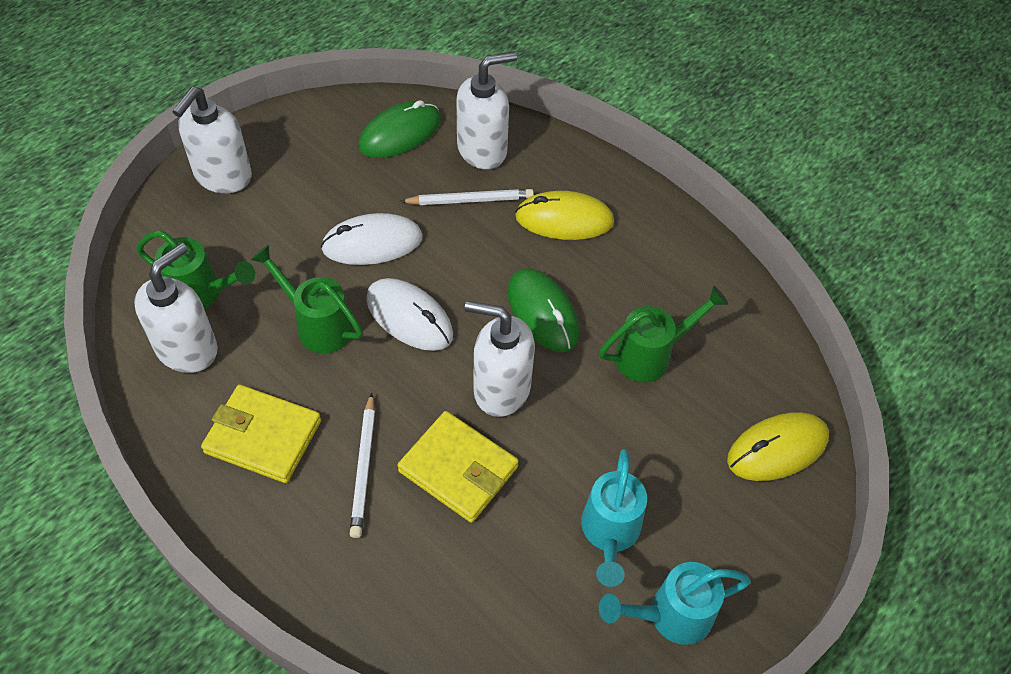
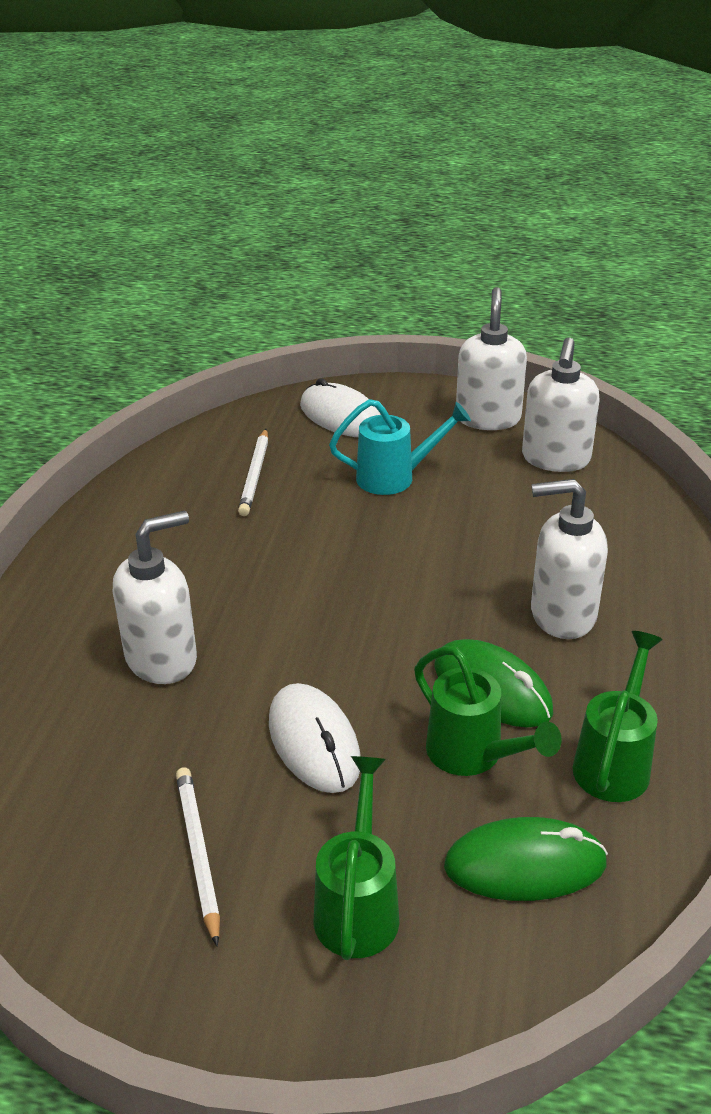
turquoise watering can: 2 -> 1
yellow mouse: 2 -> 0
yellow wallet: 2 -> 0

